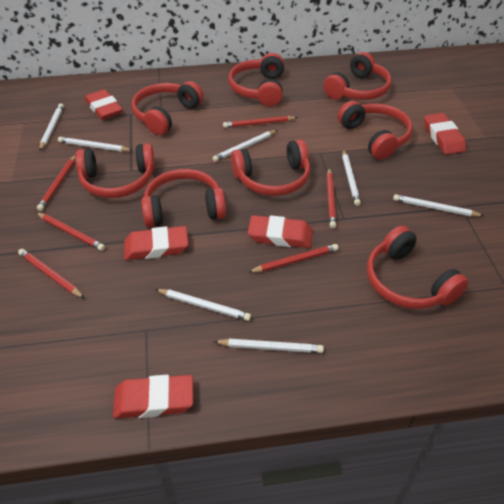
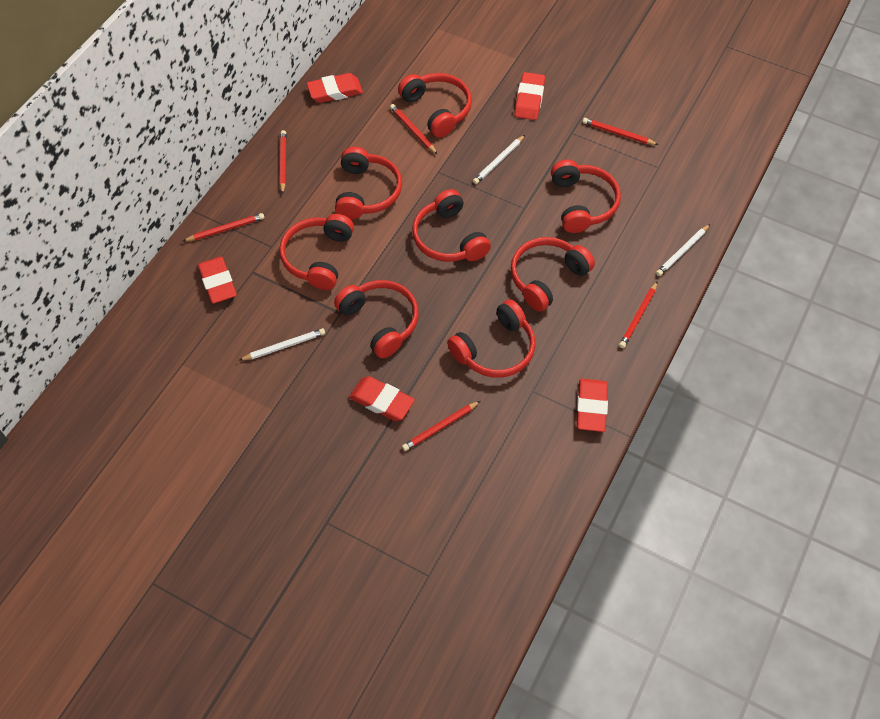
white pencil: 7 -> 3

